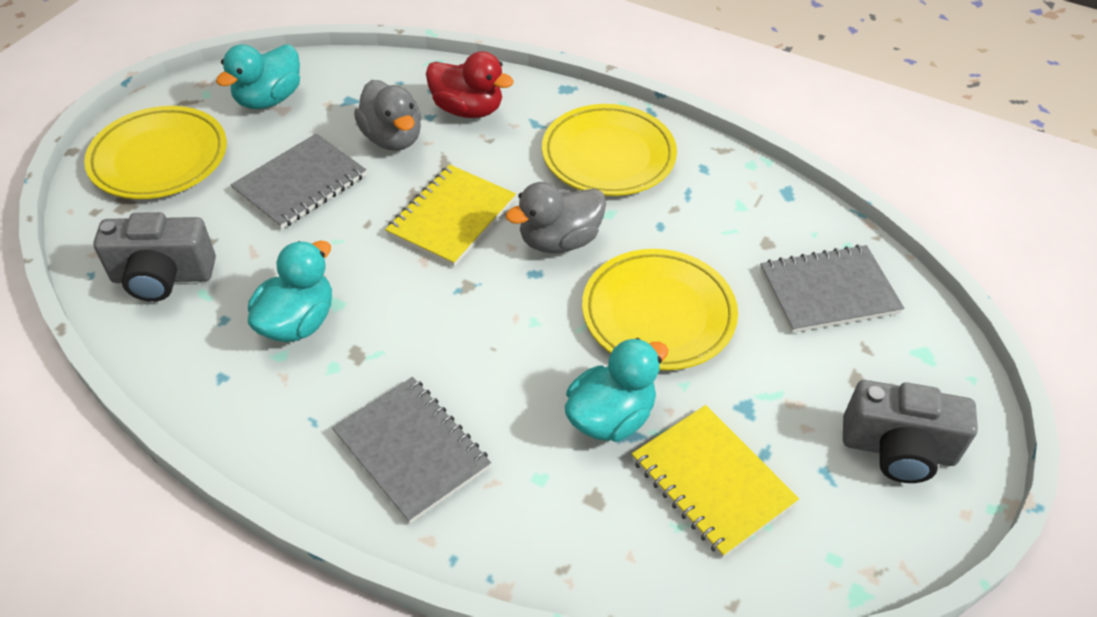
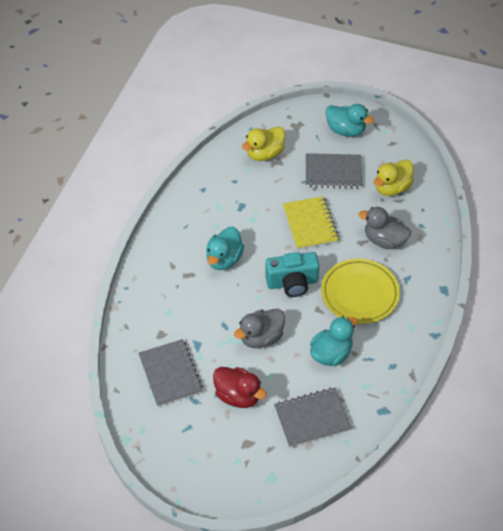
grey camera: 2 -> 0
turquoise camera: 0 -> 1
yellow duck: 0 -> 2
yellow notebook: 2 -> 1
yellow plate: 3 -> 1

